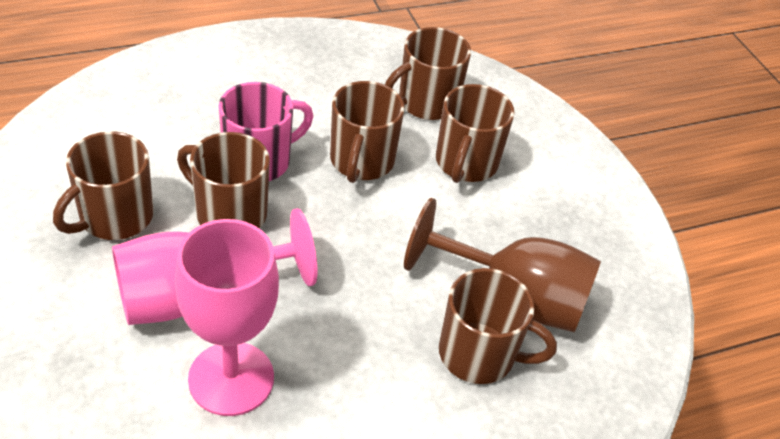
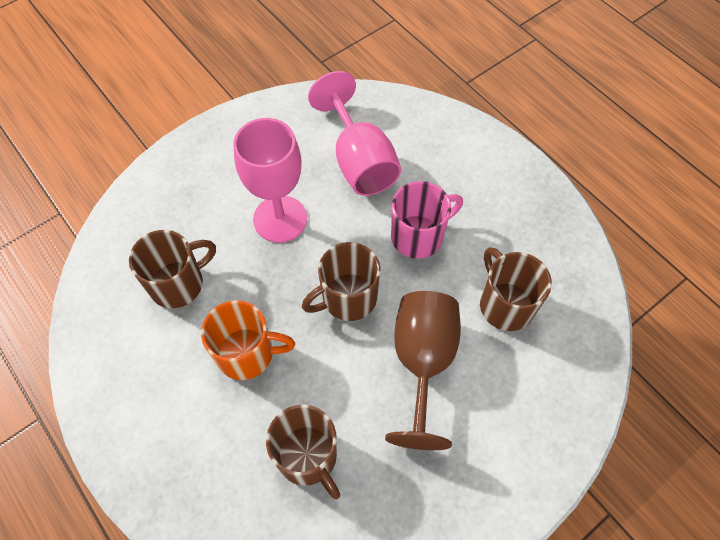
brown mug: 6 -> 4
orange mug: 0 -> 1

